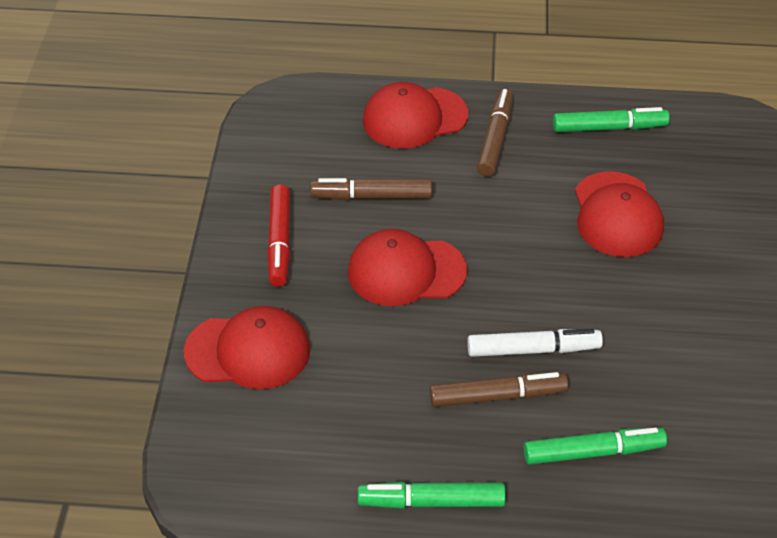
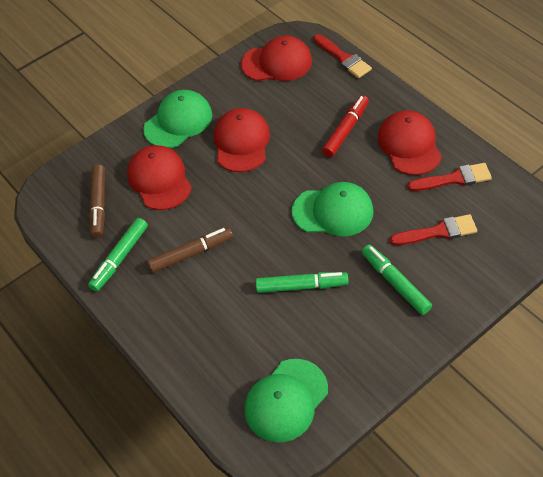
brown marker: 3 -> 2
green cap: 0 -> 3
red brush: 0 -> 3
white marker: 1 -> 0

